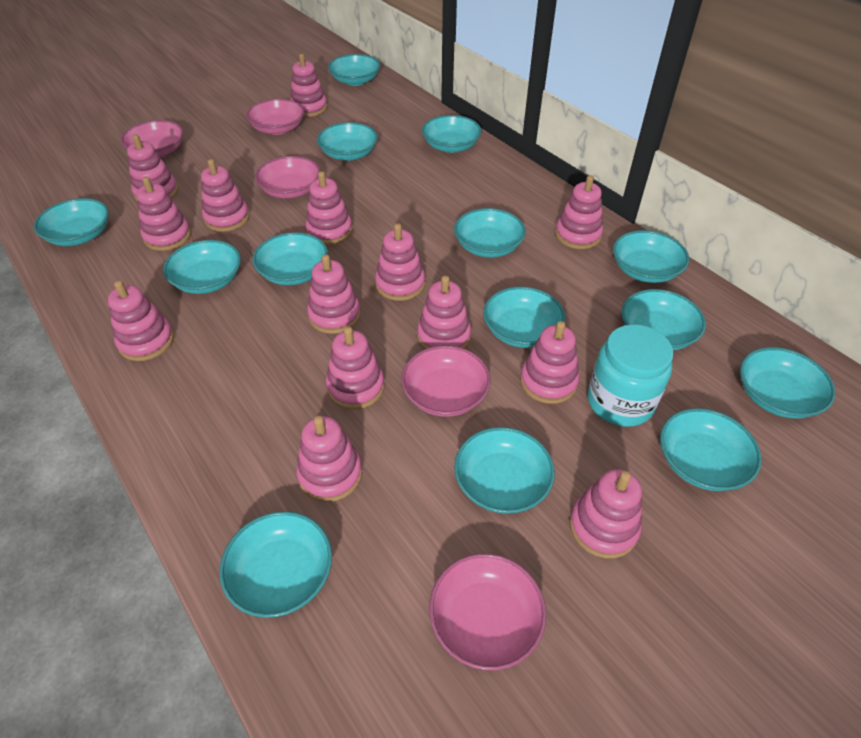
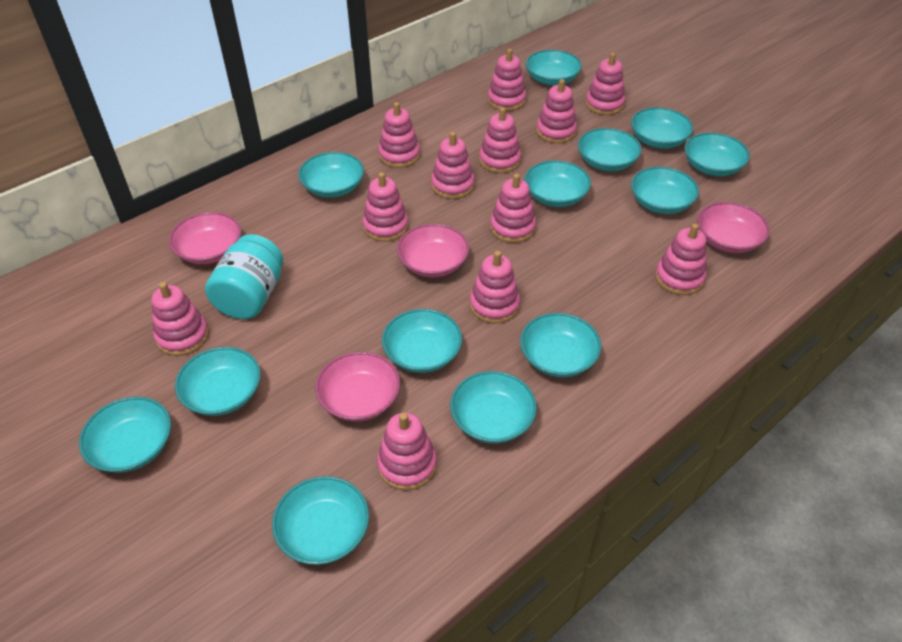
pink bowl: 5 -> 4
pink stacking toy: 14 -> 12
turquoise bowl: 14 -> 13

